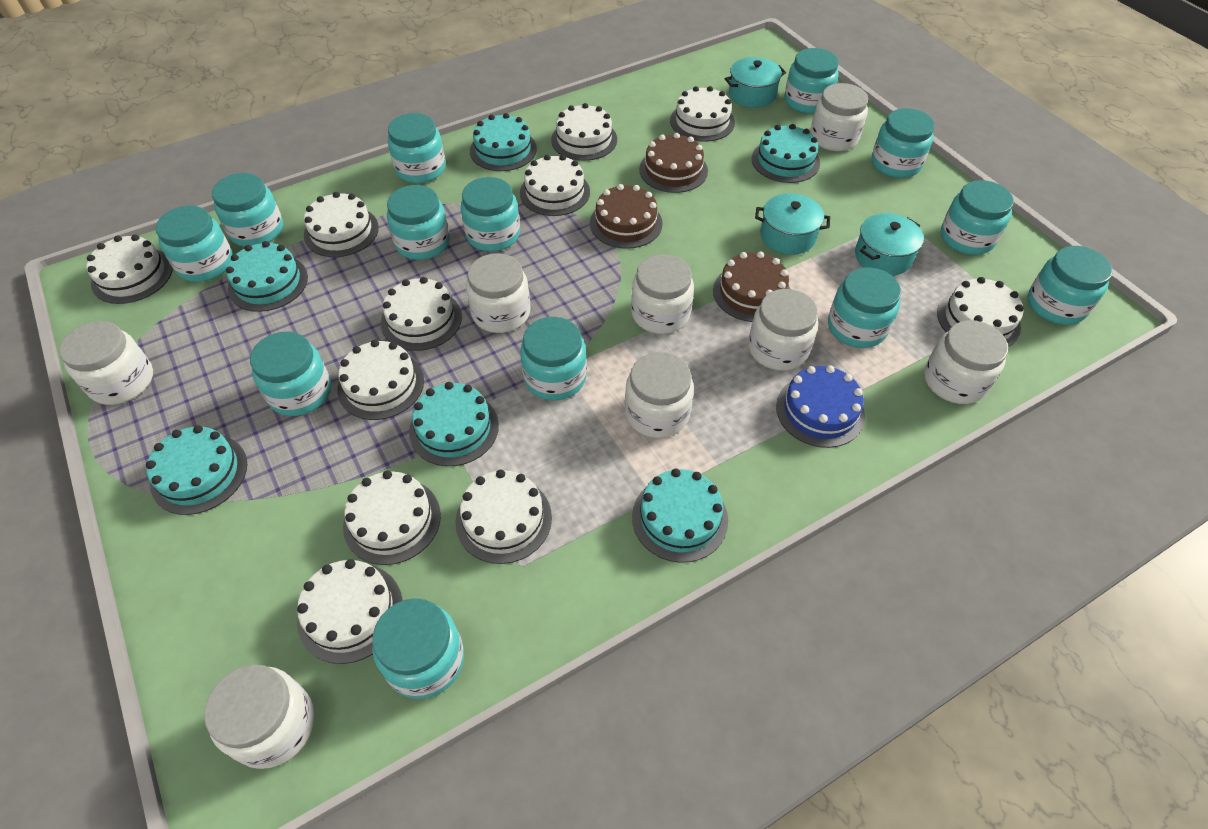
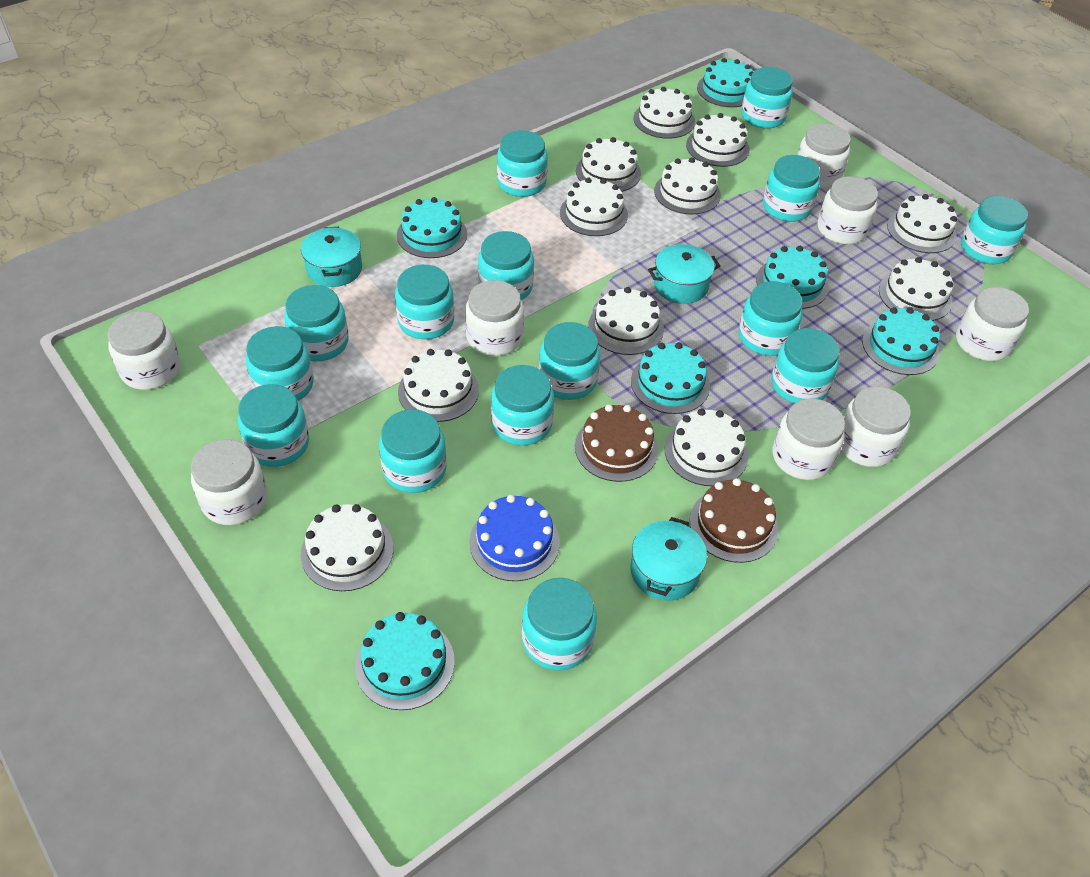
brown cake: 3 -> 2
turquoise jar: 13 -> 15

